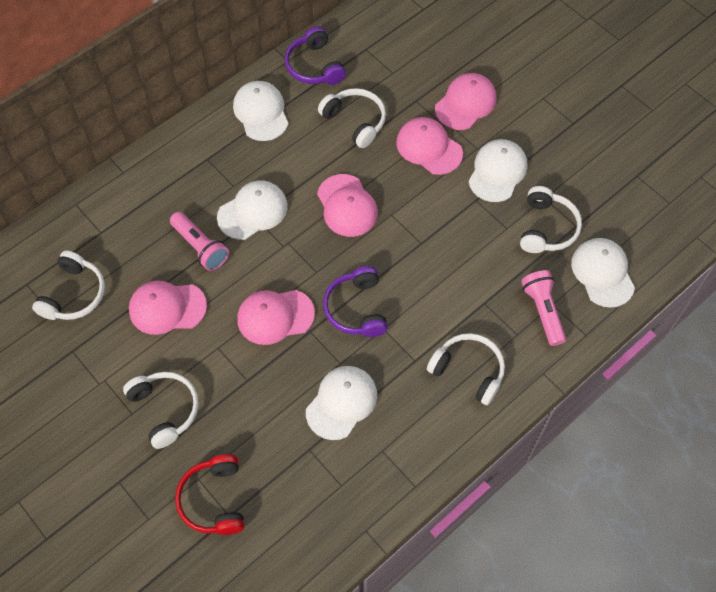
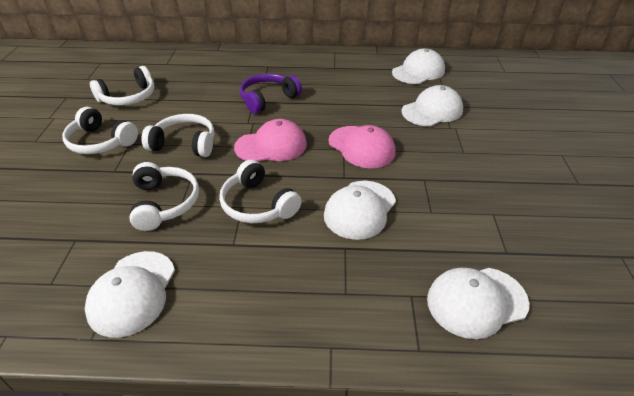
pink cap: 5 -> 2
pink flashlight: 2 -> 0
purple headphones: 2 -> 1
red headphones: 1 -> 0

